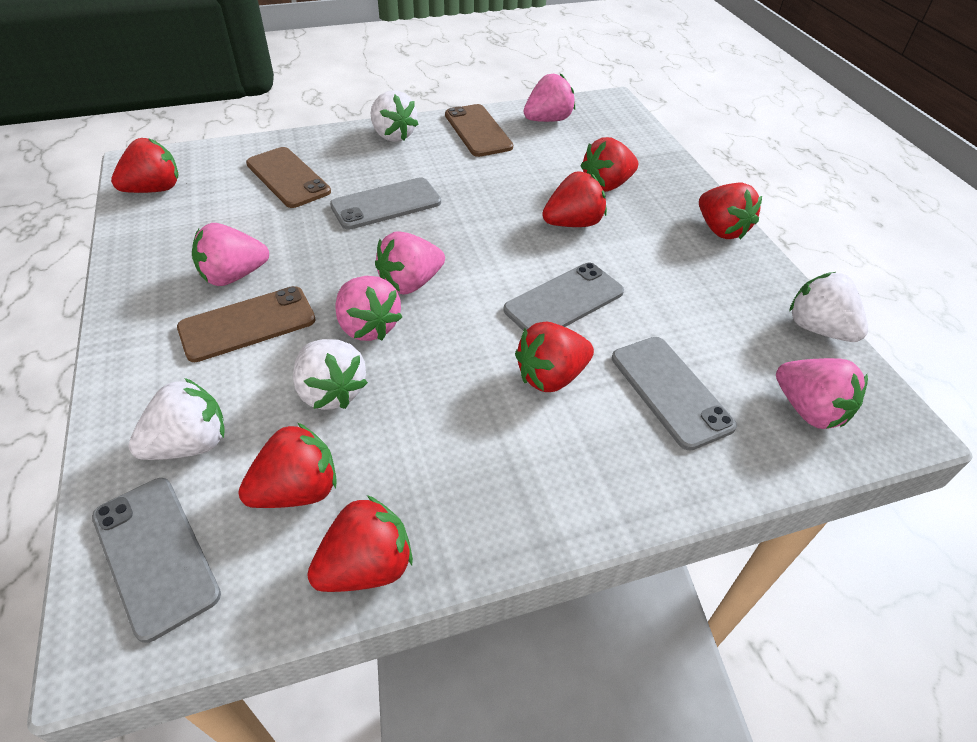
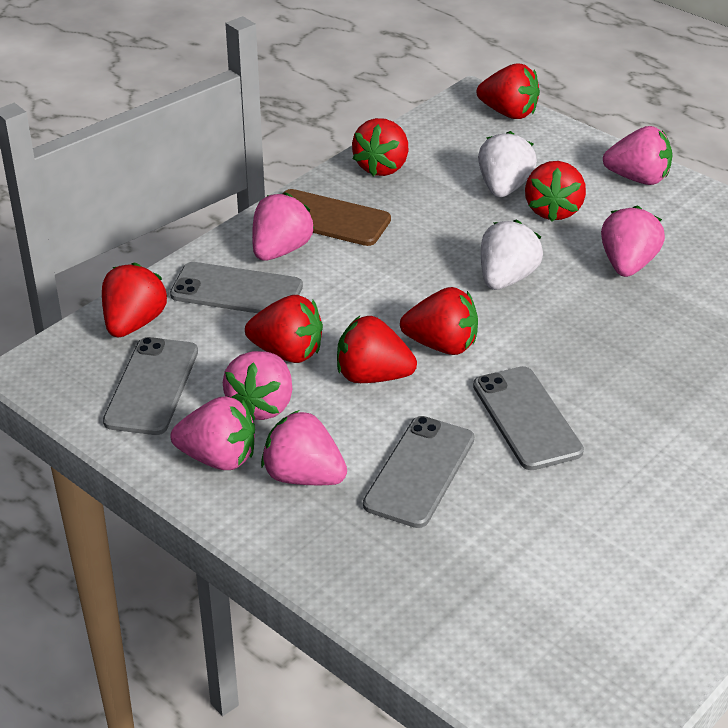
brown phone: 3 -> 1
pink strawberry: 5 -> 6
white strawberry: 4 -> 2

